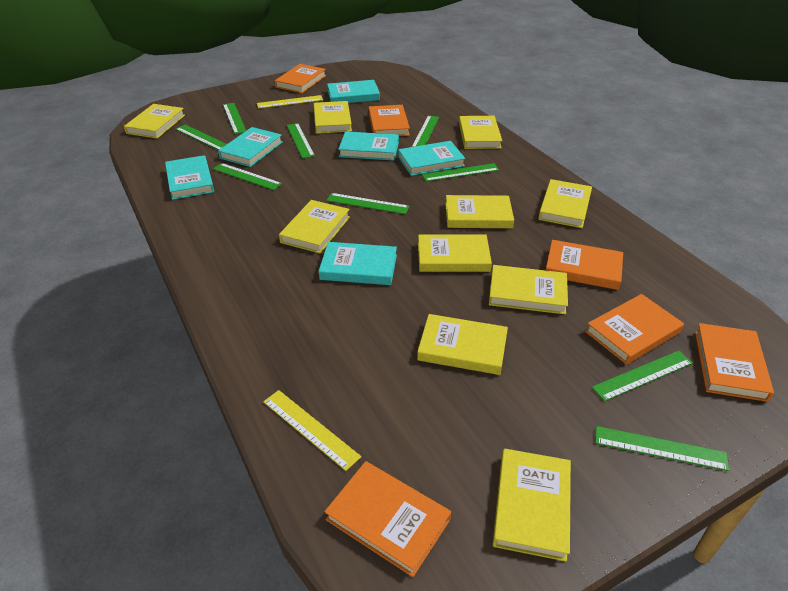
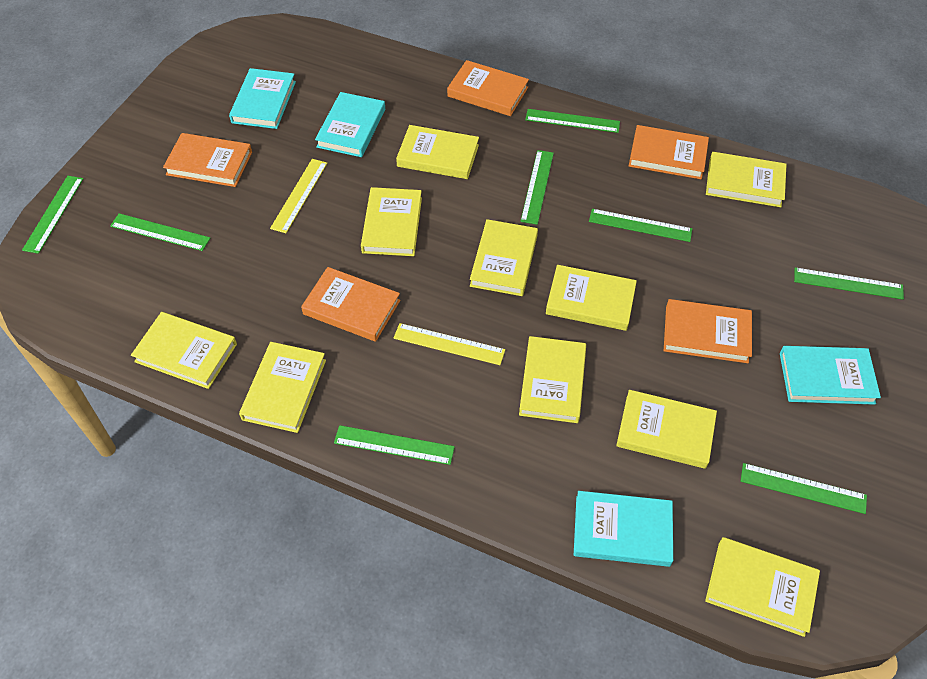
green ruler: 9 -> 8
orange book: 6 -> 5
turquoise book: 6 -> 4

